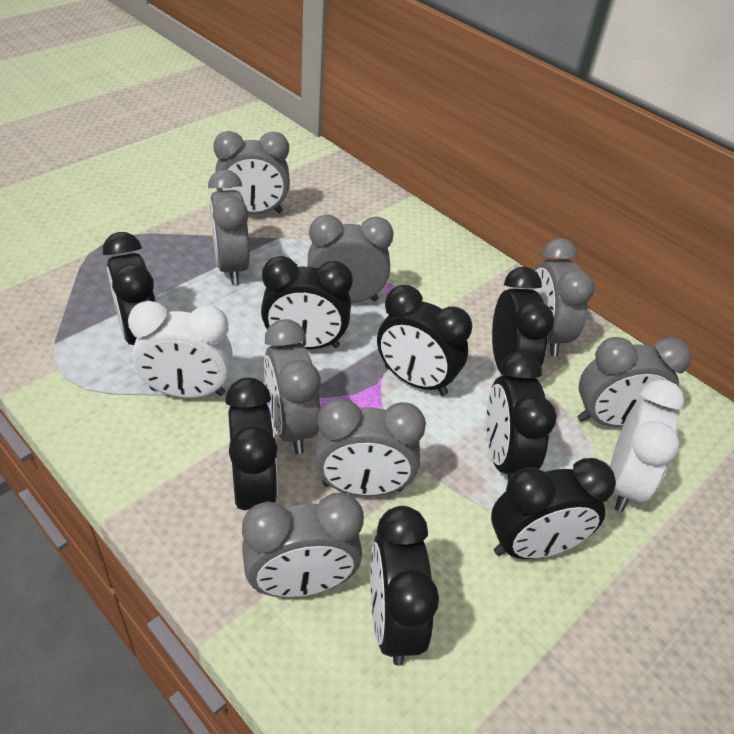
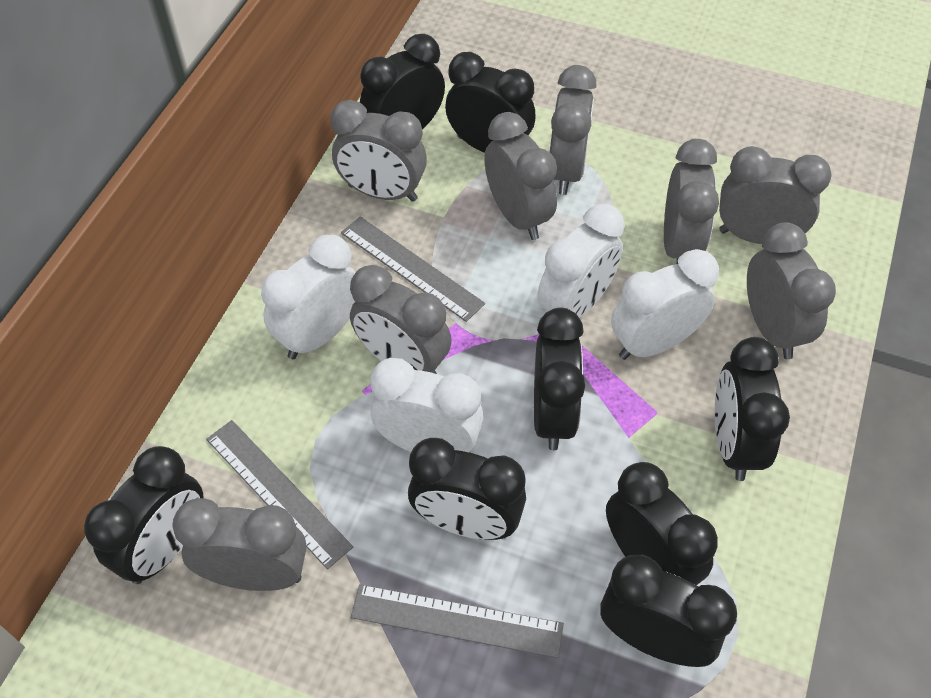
grey ruler: 0 -> 3
white clock: 2 -> 4

